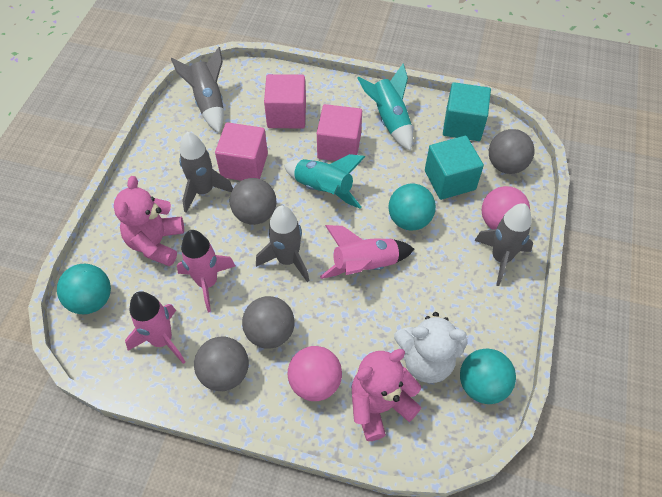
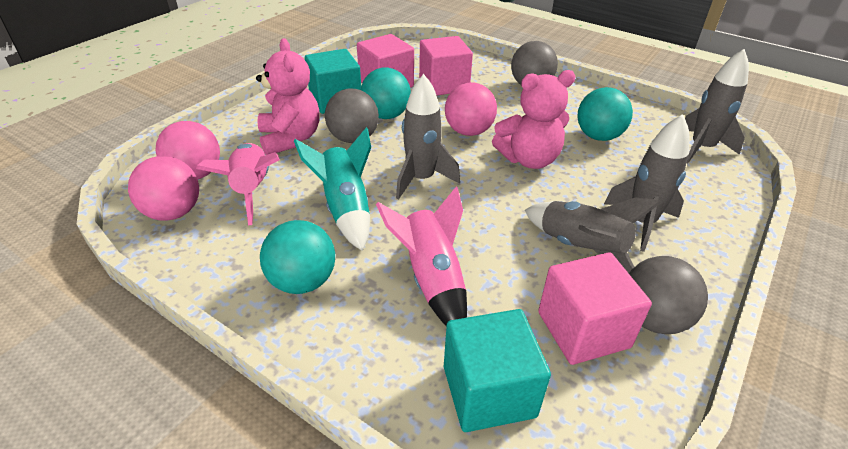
grey ball: 4 -> 3
pink ball: 2 -> 3
pink rocket: 3 -> 2
turquoise rocket: 2 -> 1
white teddy bear: 1 -> 0

